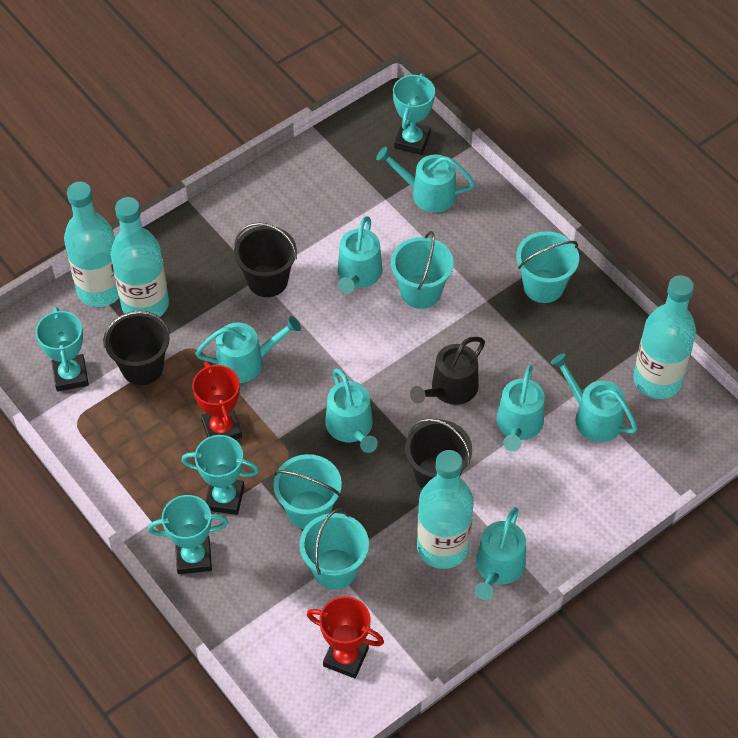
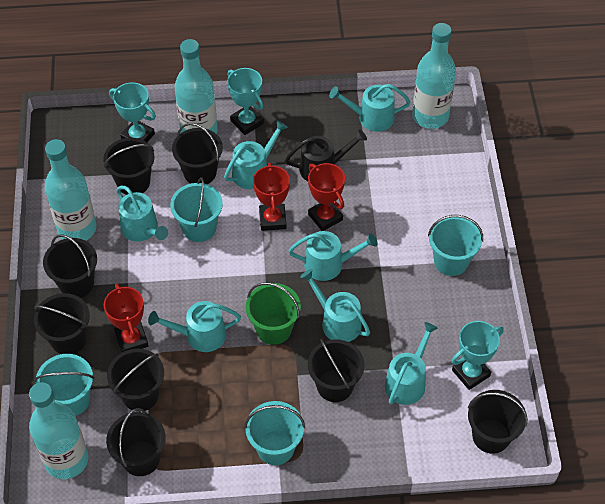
black bucket: 3 -> 8
green bucket: 0 -> 1
red trophy: 2 -> 3
turquoise trophy: 4 -> 3

